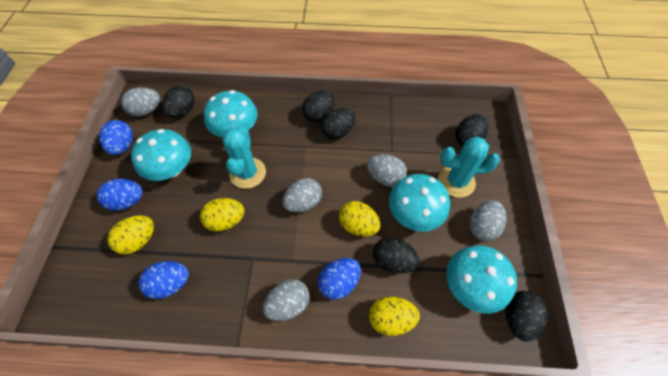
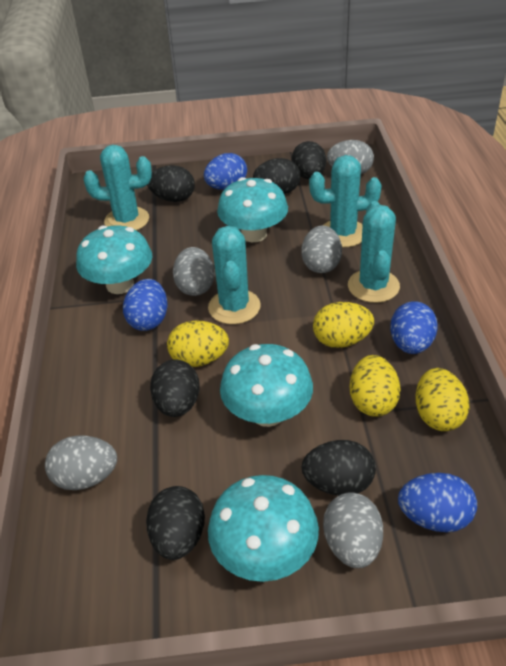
turquoise cactus: 2 -> 4

